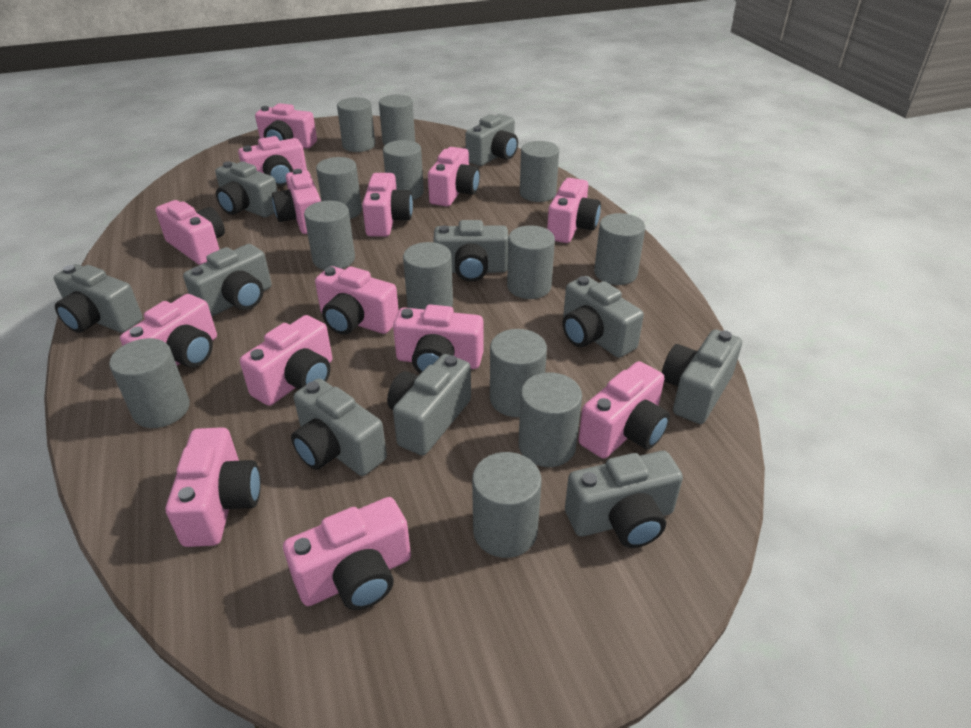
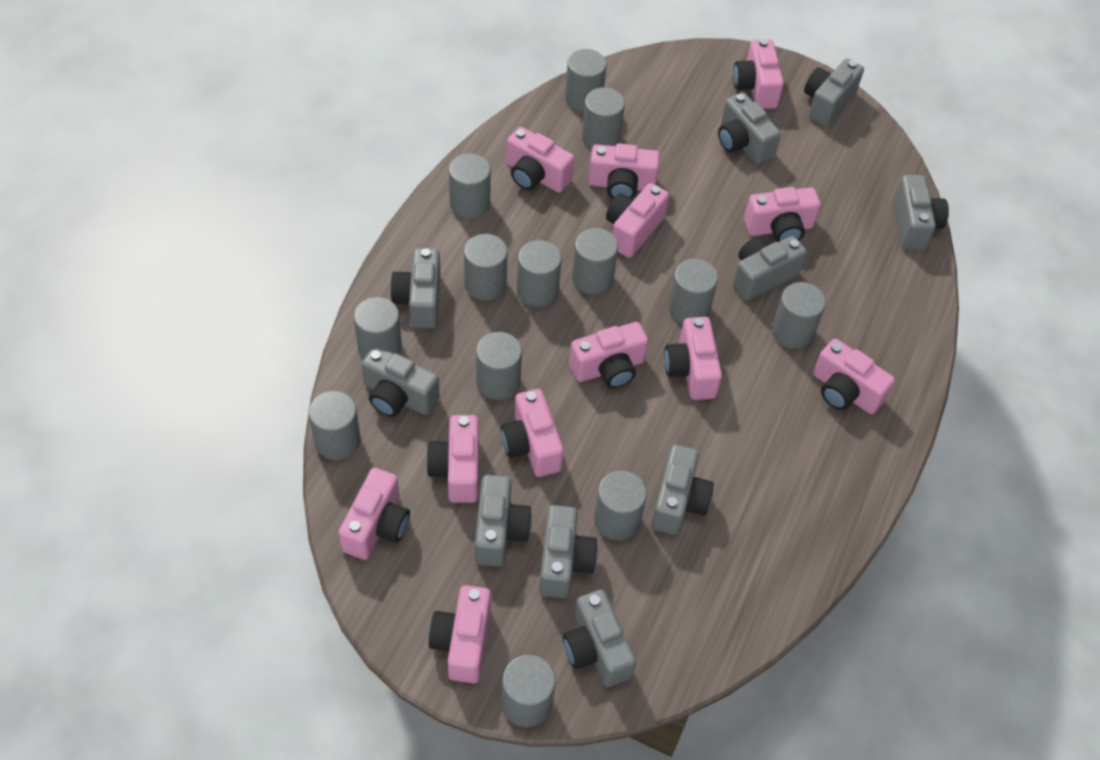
pink camera: 14 -> 12

